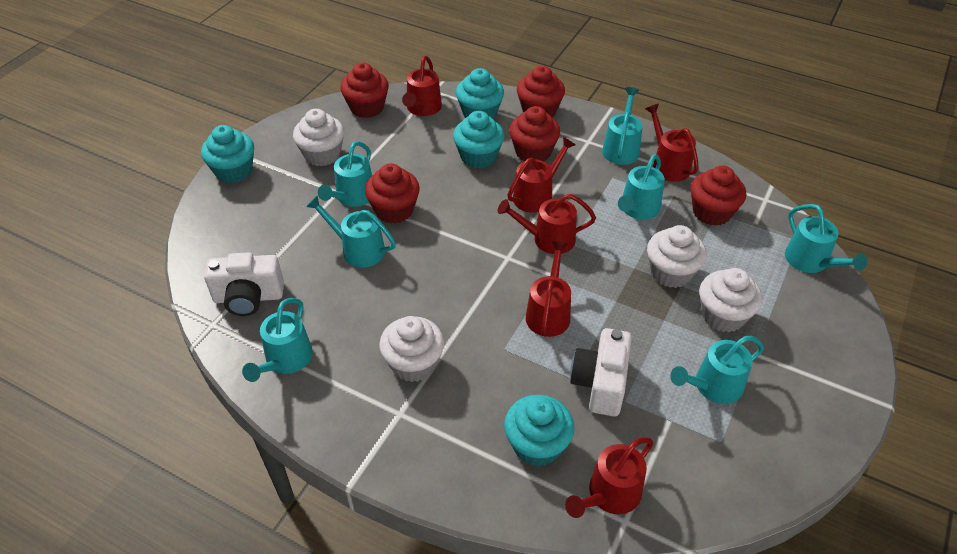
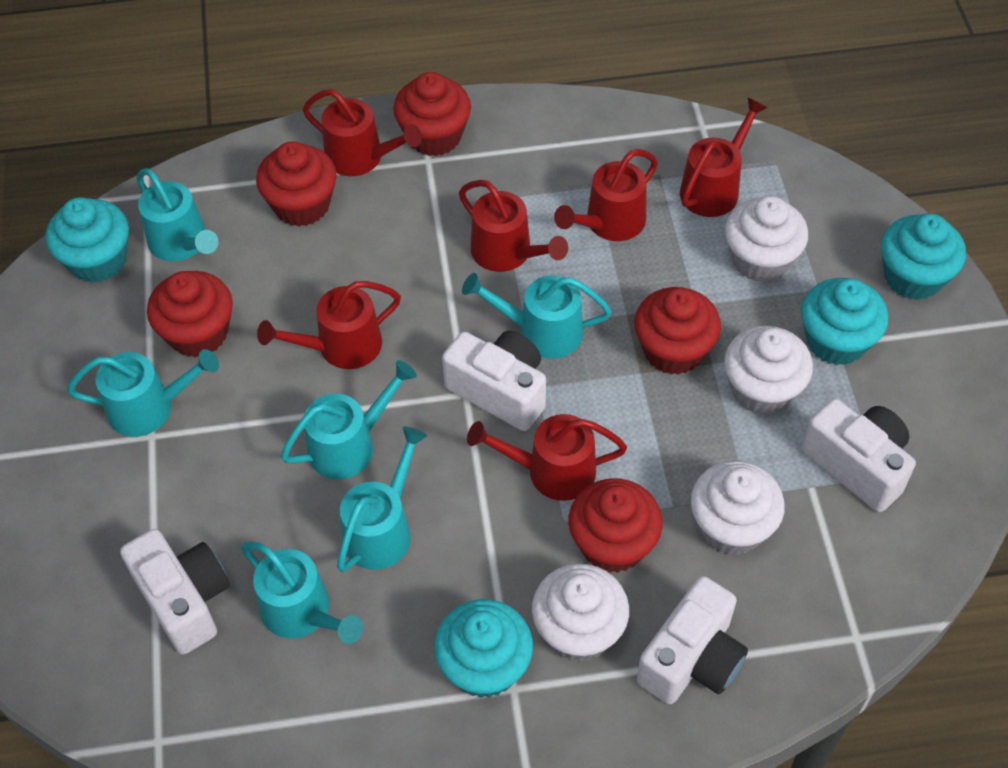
turquoise watering can: 7 -> 6
white camera: 2 -> 4

